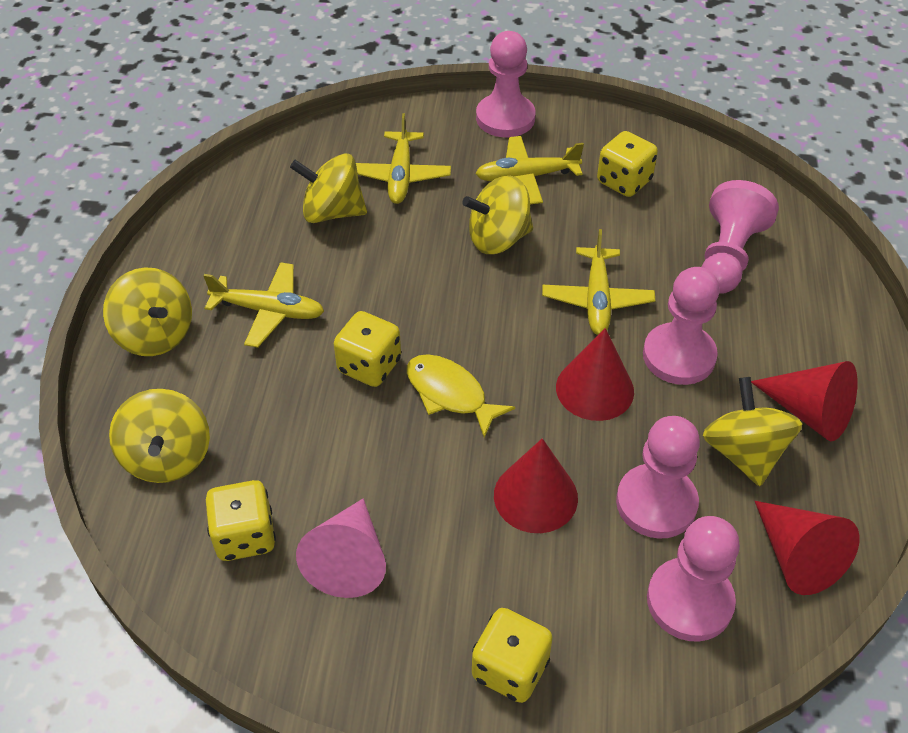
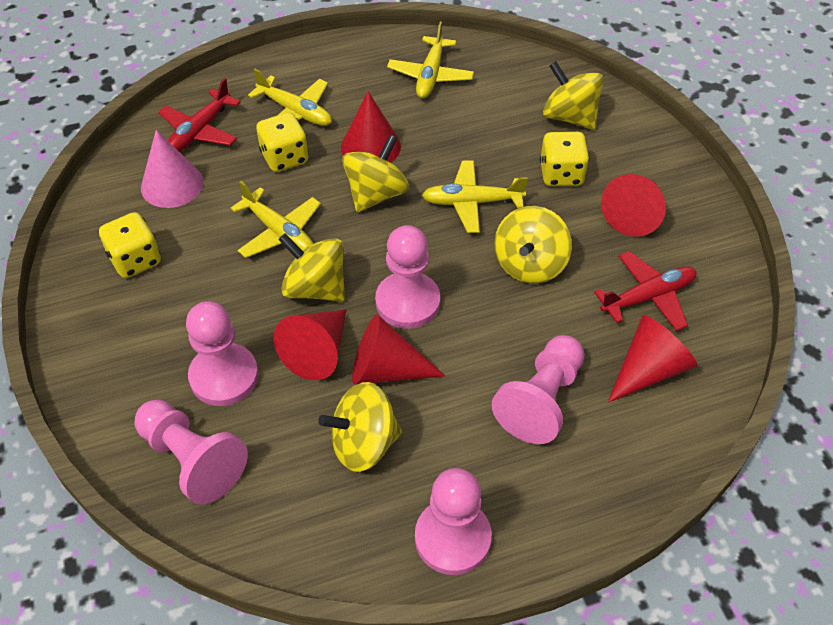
red cone: 4 -> 5
red plane: 0 -> 2
yellow dice: 4 -> 3
yellow fish: 1 -> 0

